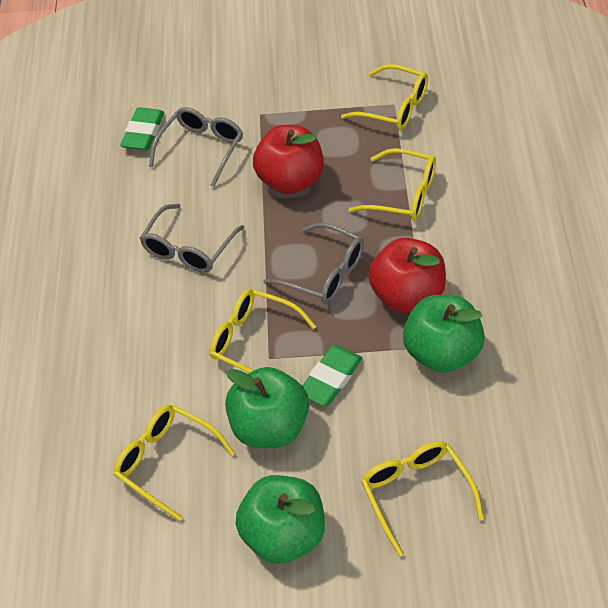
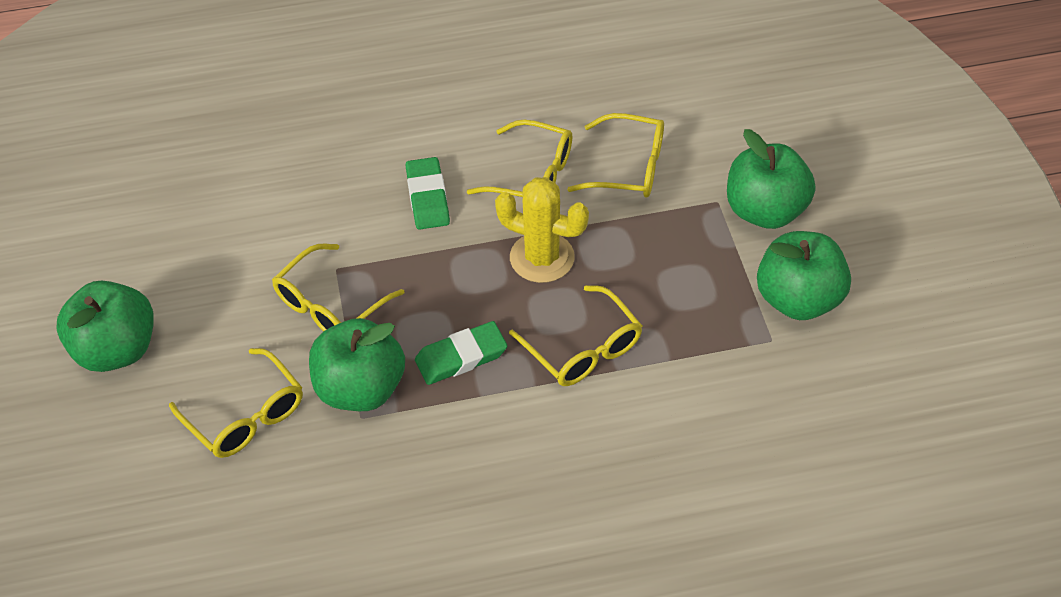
green apple: 3 -> 4
grey glasses: 3 -> 0
red apple: 2 -> 0
yellow cactus: 0 -> 1

